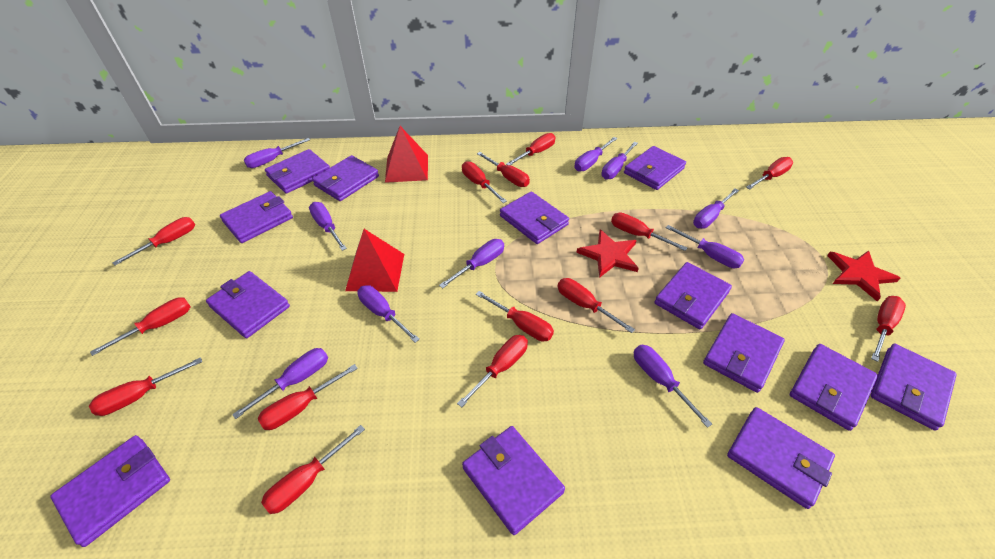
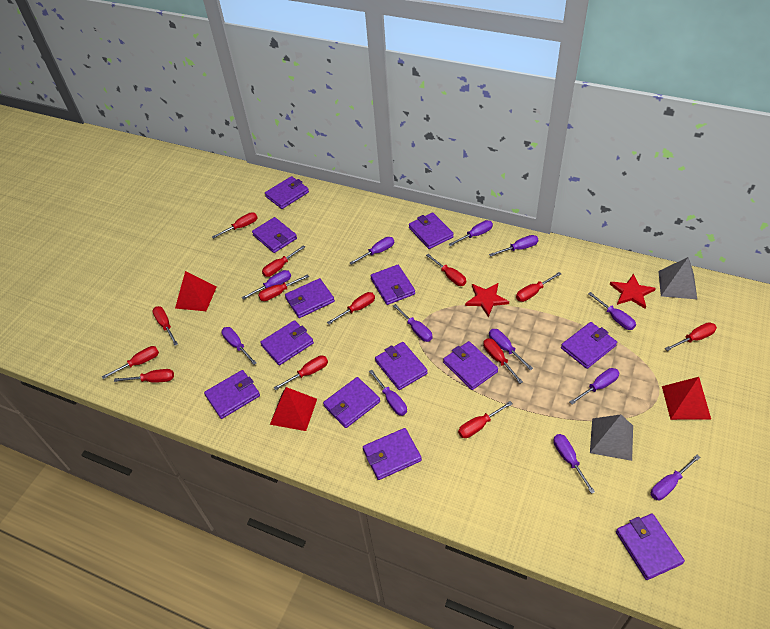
grey pyramid: 0 -> 2
purple screwdriver: 10 -> 12
red pyramid: 2 -> 3
red screwdriver: 14 -> 13

